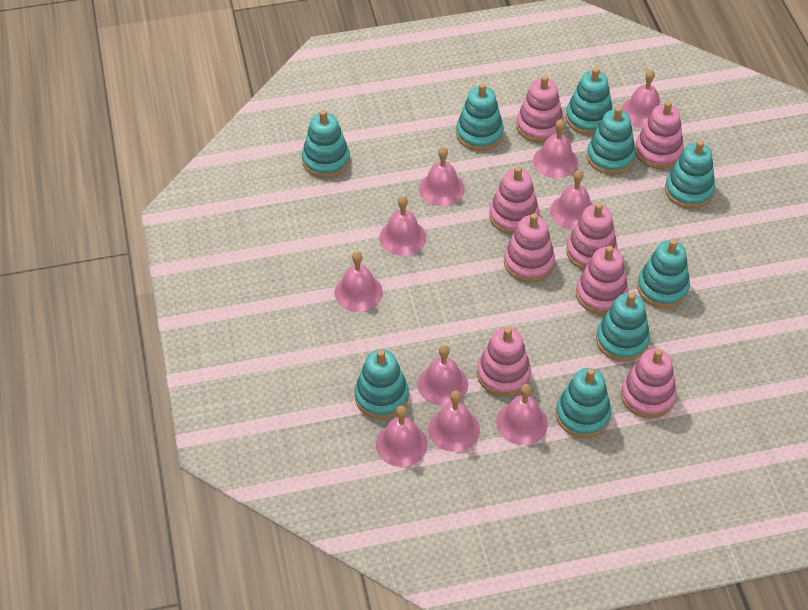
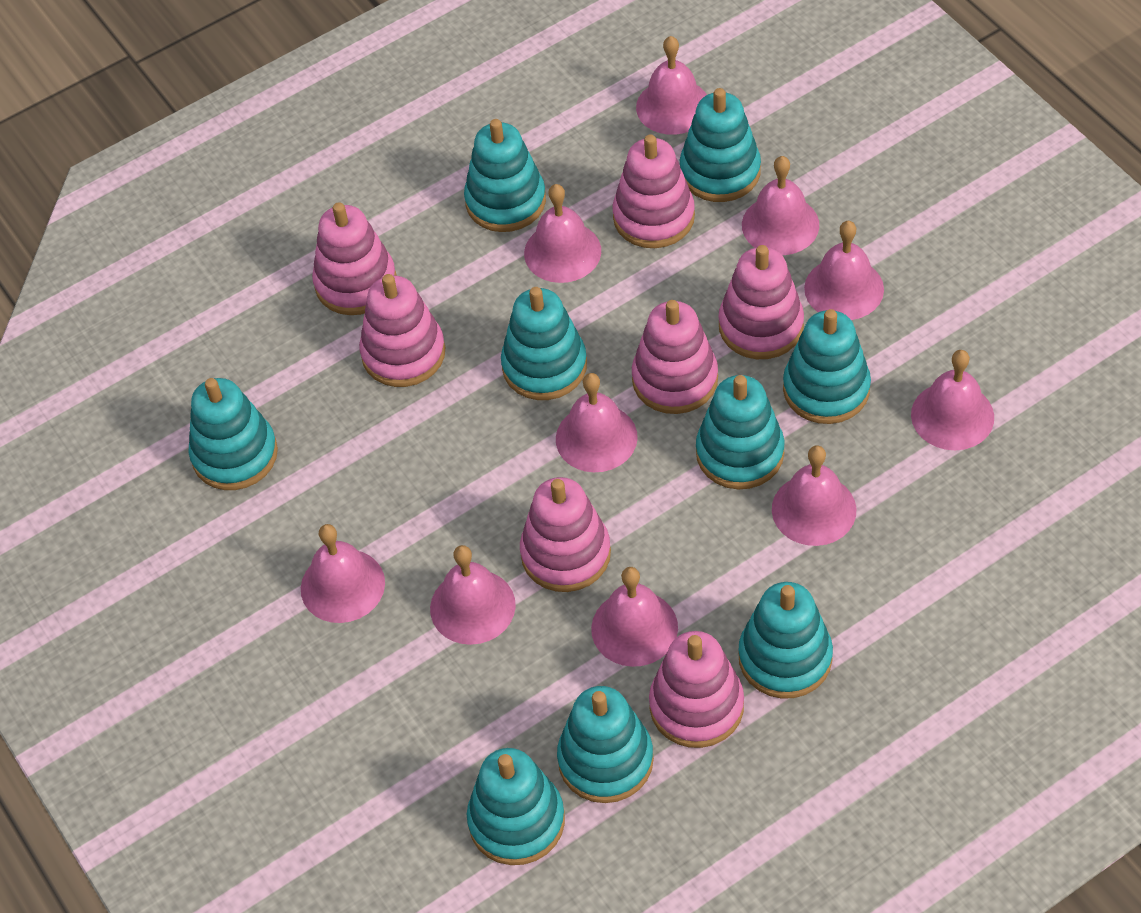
pink stacking toy: 8 -> 7

